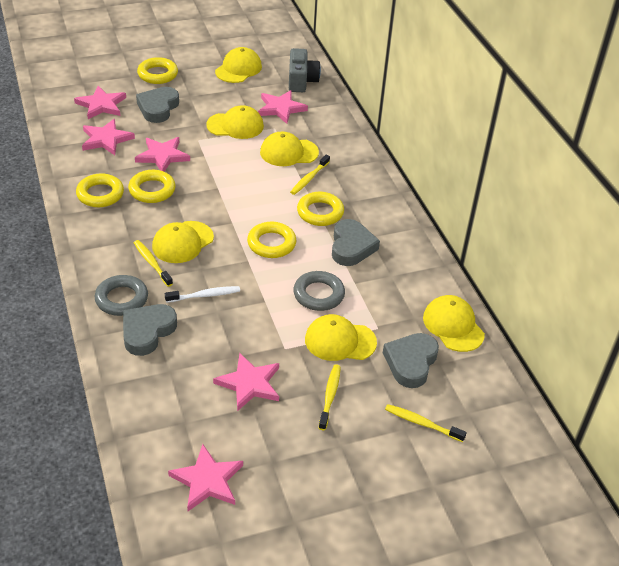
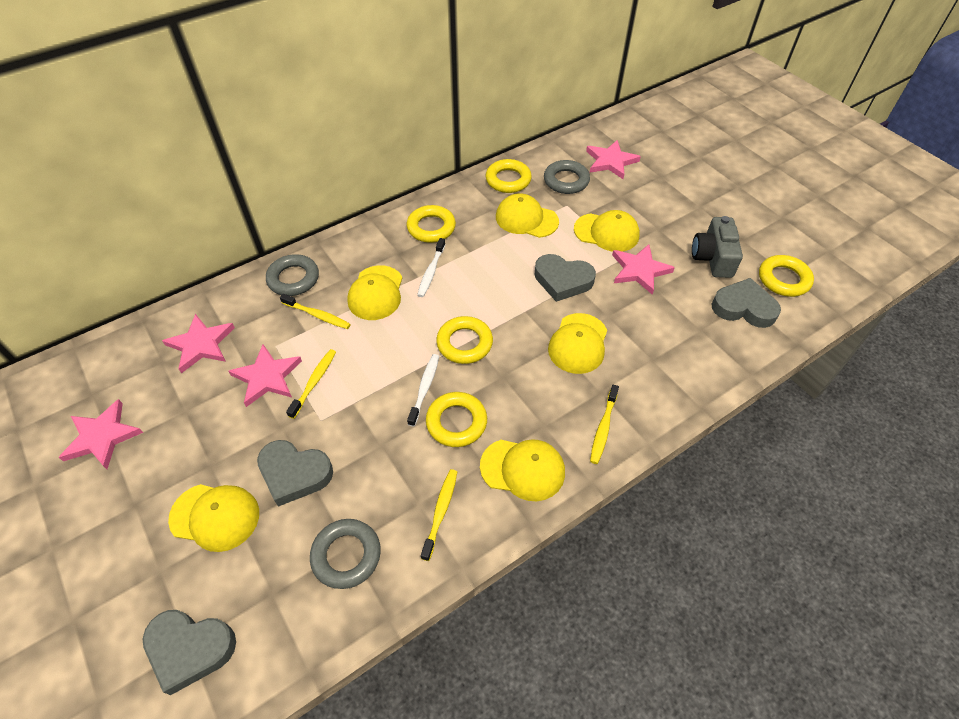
grey ring: 2 -> 3
pink star: 6 -> 5
white toothbrush: 1 -> 2

